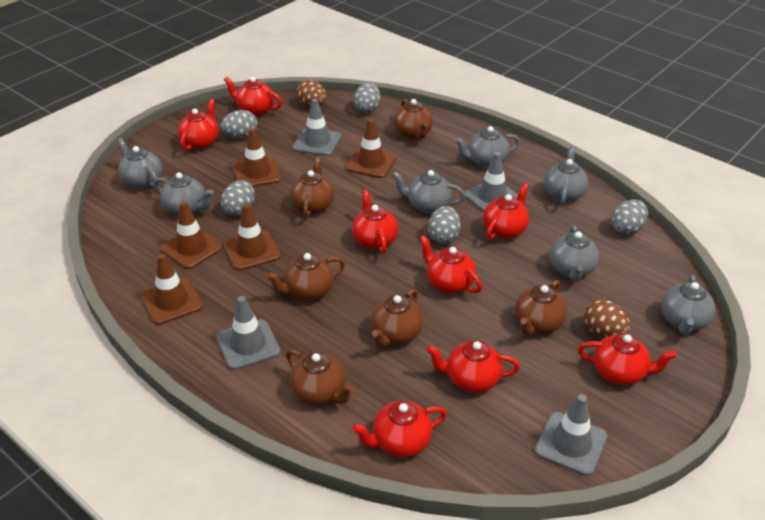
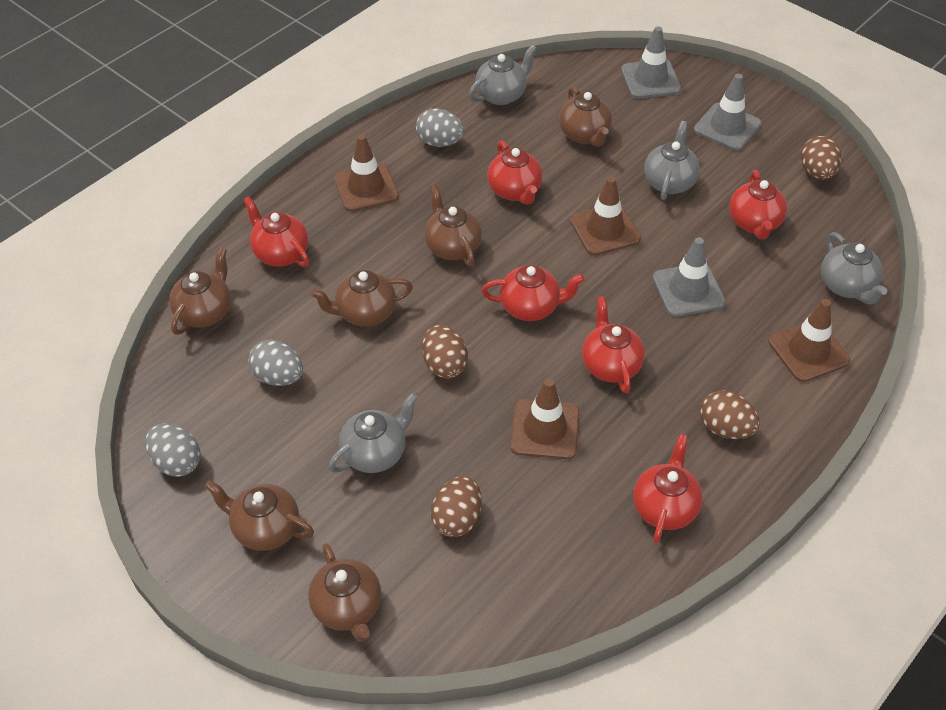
brown egg: 2 -> 4
brown traffic cone: 5 -> 4
grey egg: 5 -> 3
grey teapot: 7 -> 4
grey traffic cone: 4 -> 3
red teapot: 8 -> 6

